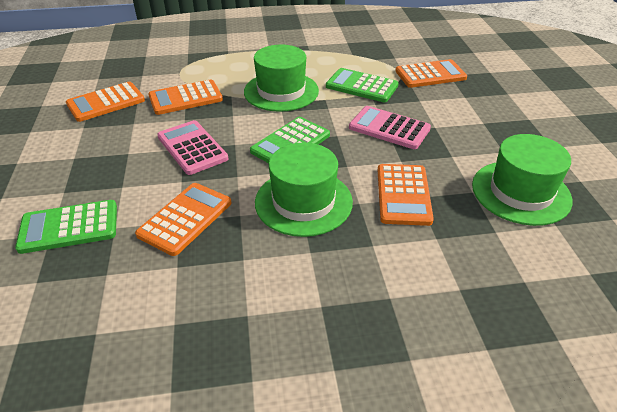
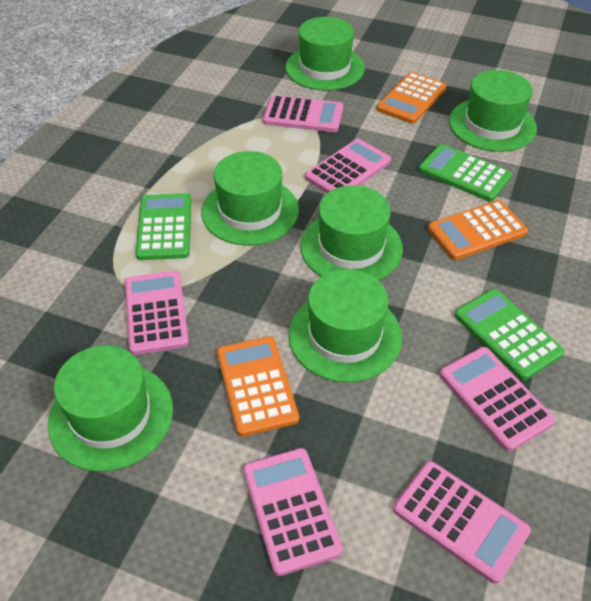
green hat: 3 -> 6
orange calculator: 5 -> 3
pink calculator: 2 -> 6

